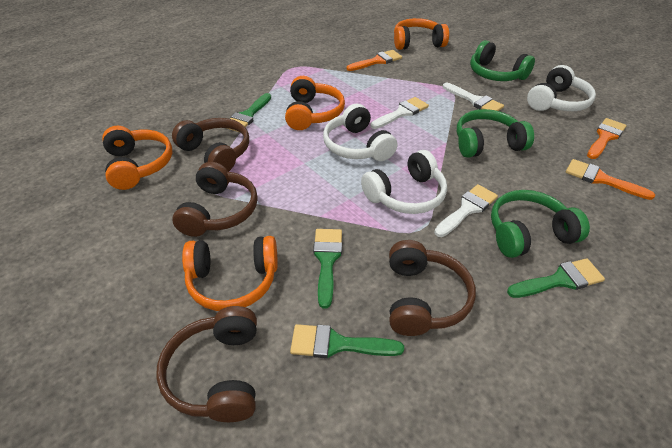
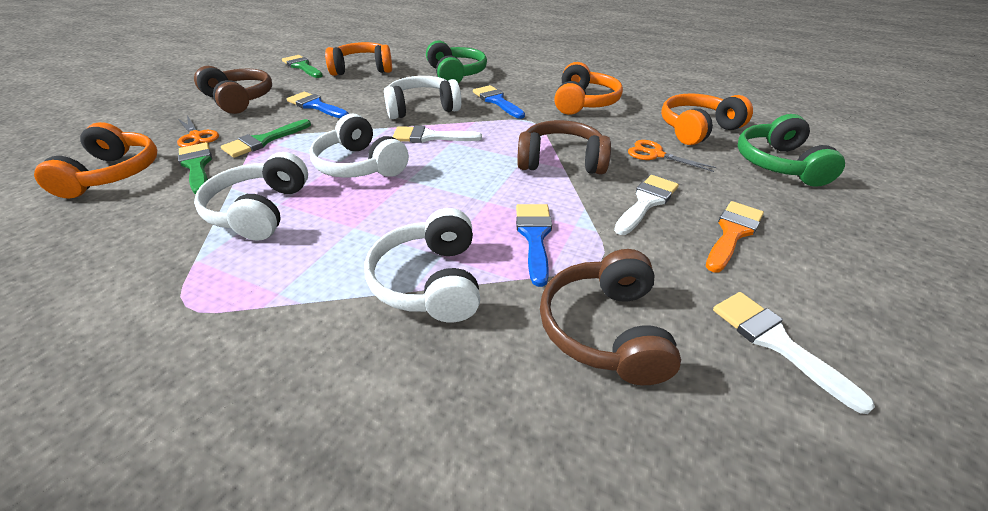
blue brush: 0 -> 3
brown headphones: 4 -> 3
green brush: 4 -> 3
green headphones: 3 -> 2
orange brush: 3 -> 1
orange scissors: 0 -> 2
white headphones: 3 -> 4

